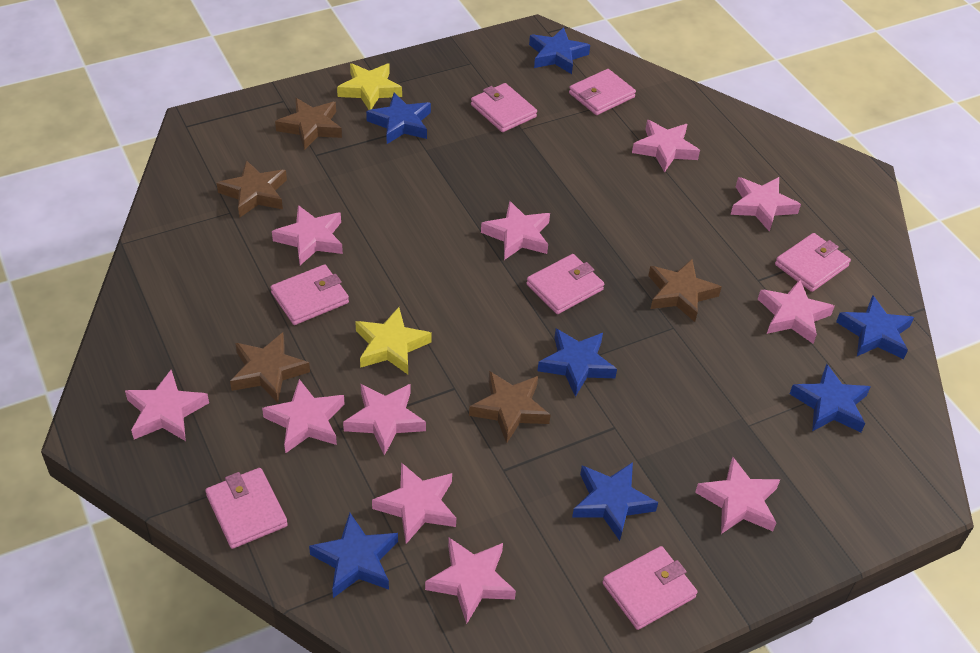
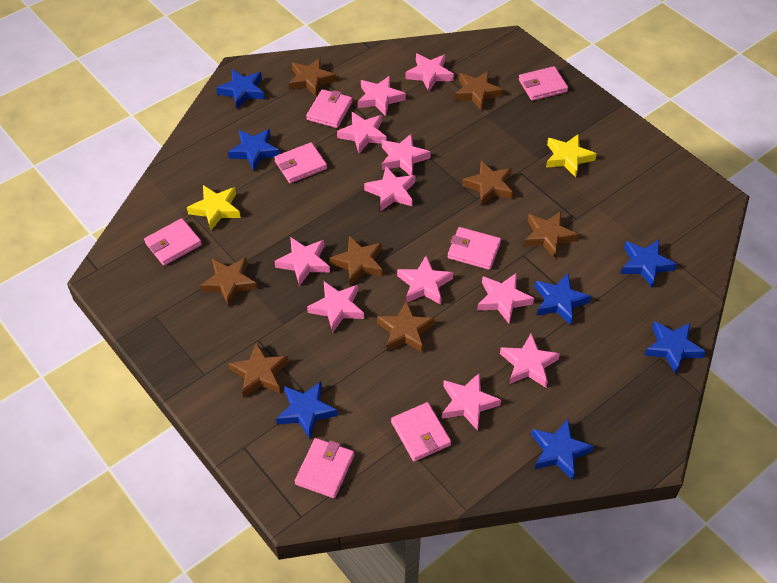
brown star: 5 -> 8

